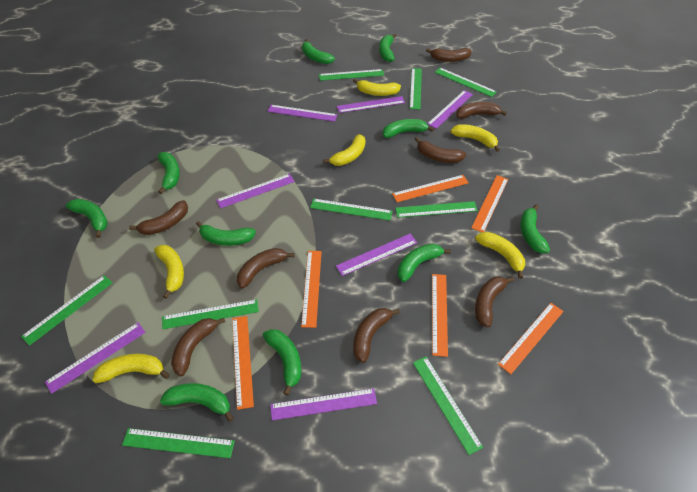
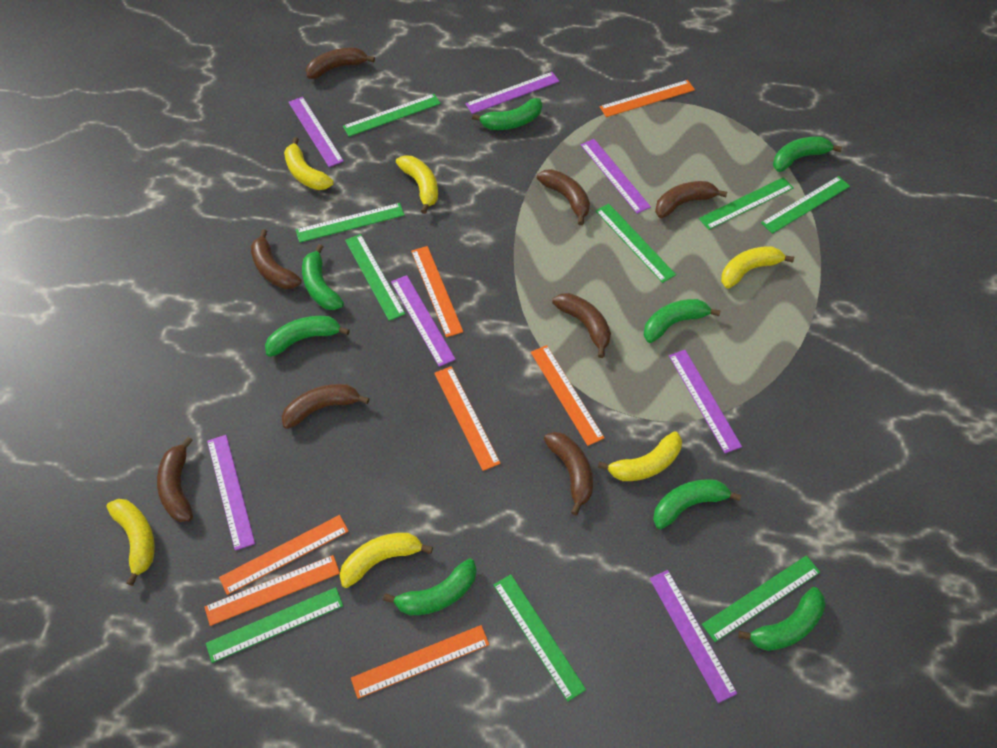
green banana: 10 -> 8
orange ruler: 6 -> 7

